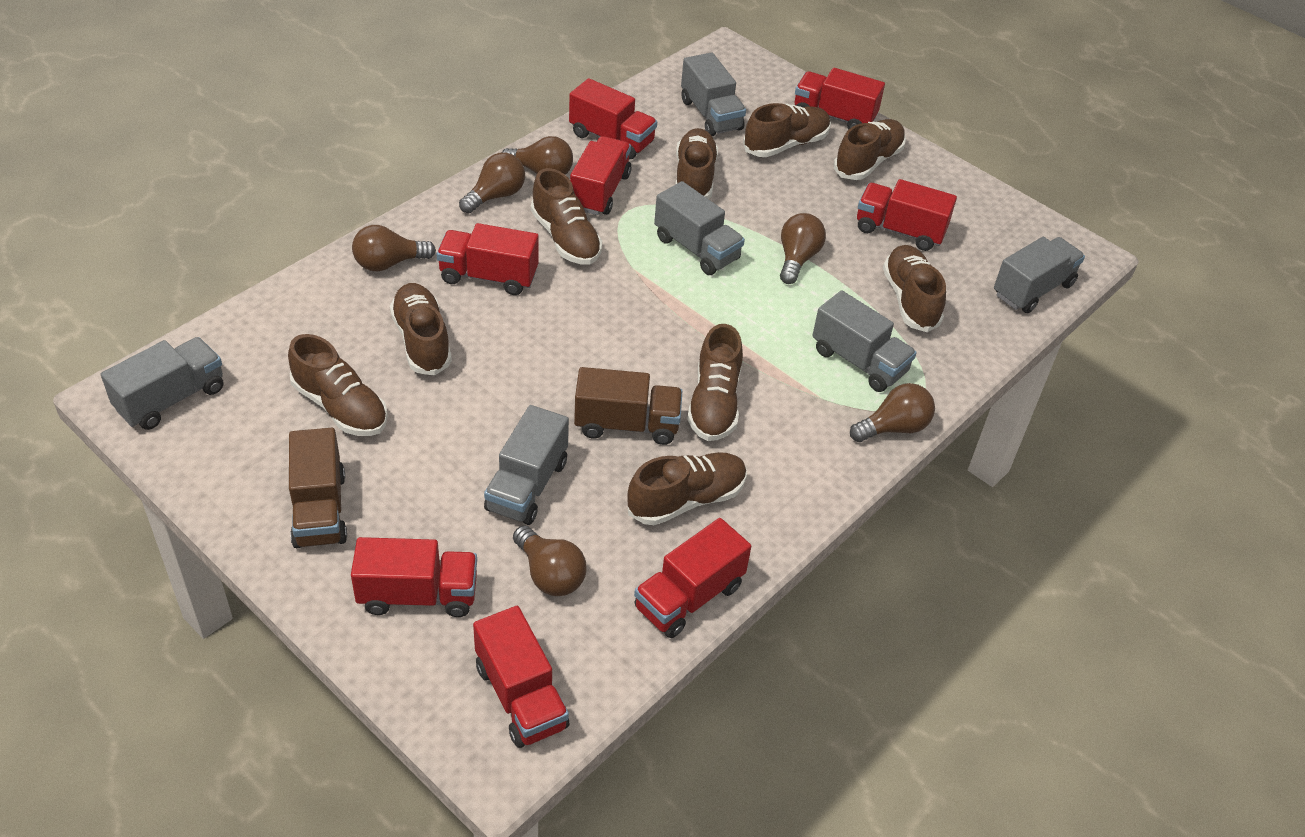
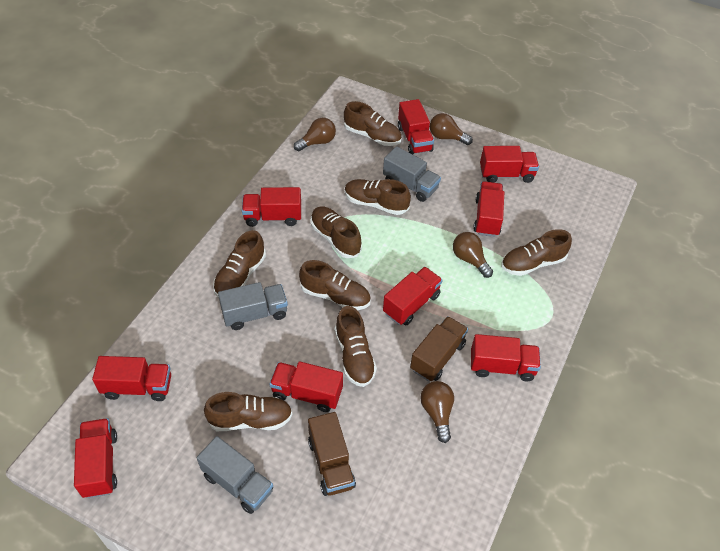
brown light bulb: 6 -> 4
brown shoe: 9 -> 8
grey truck: 6 -> 3
red truck: 8 -> 9

